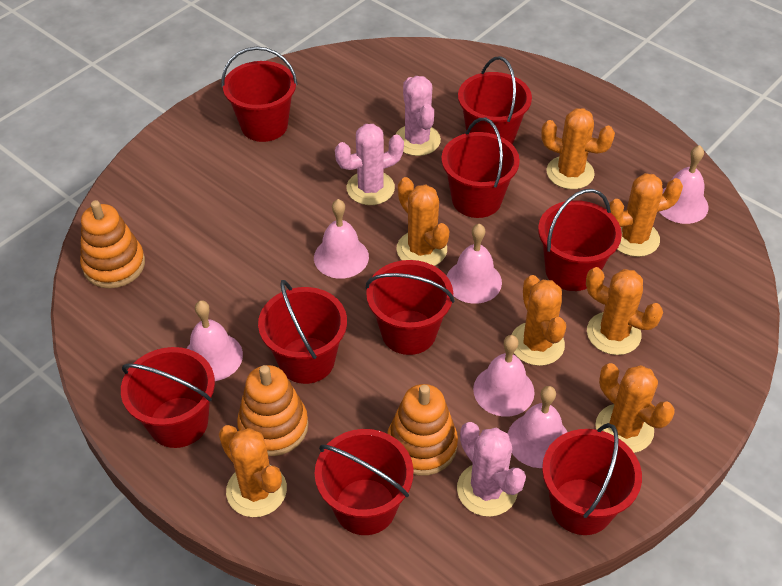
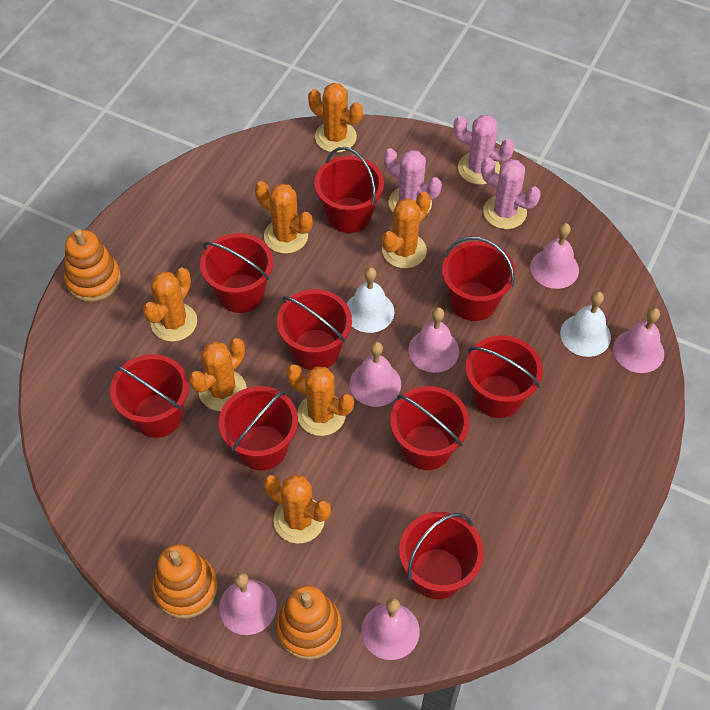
white bell: 0 -> 2

